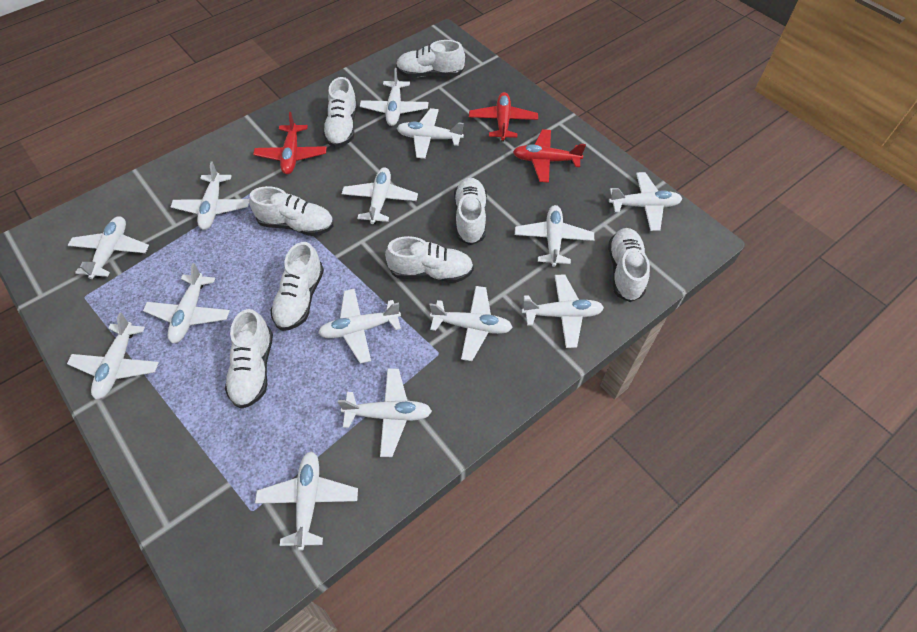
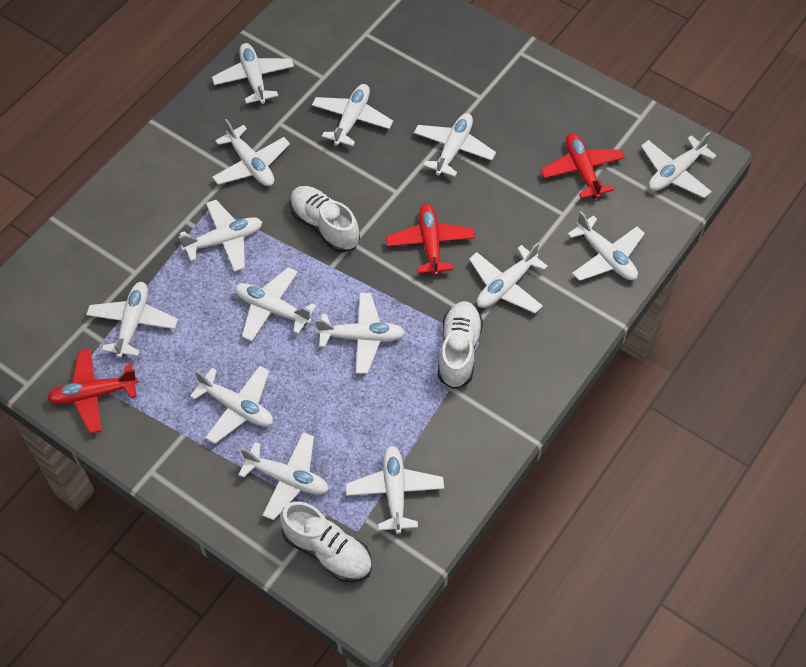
white shoe: 8 -> 3

